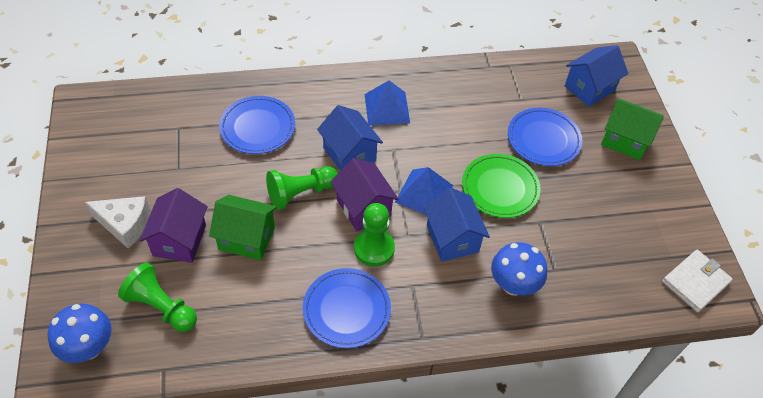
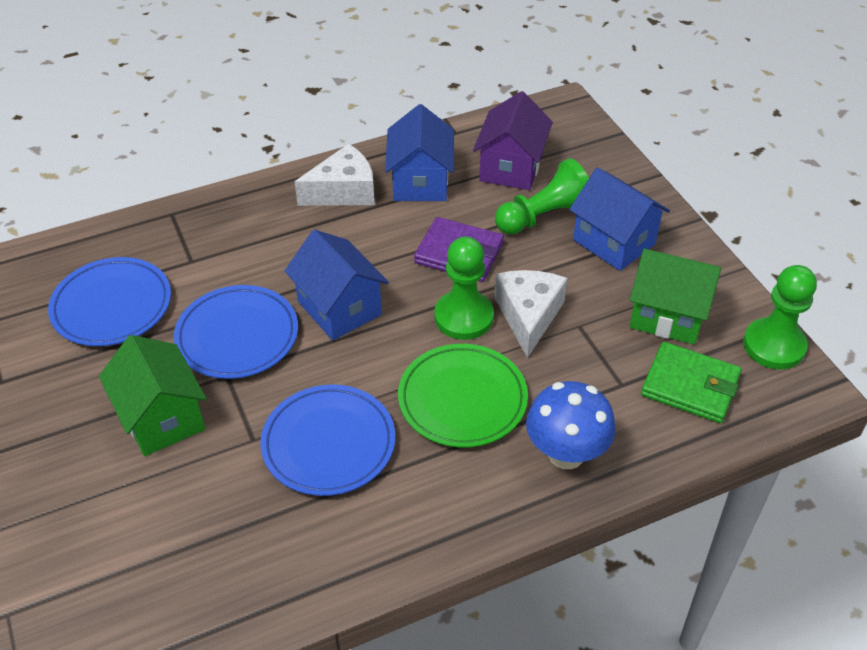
blue mushroom: 2 -> 1
blue pyramid: 2 -> 0
green wallet: 0 -> 1
purple house: 2 -> 1
purple wallet: 0 -> 1
white cheese: 1 -> 2
white wallet: 1 -> 0

